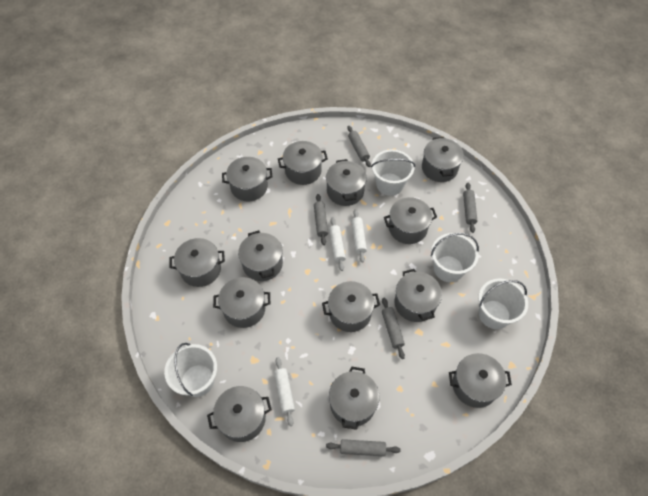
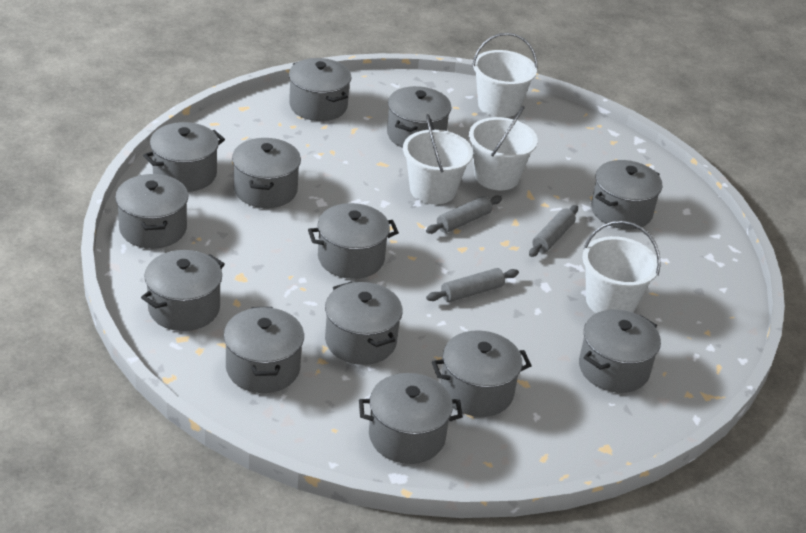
grey rolling pin: 5 -> 3
white rolling pin: 3 -> 0

